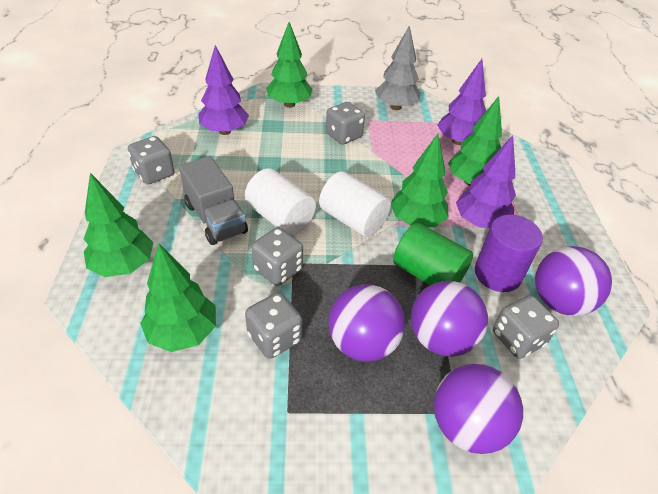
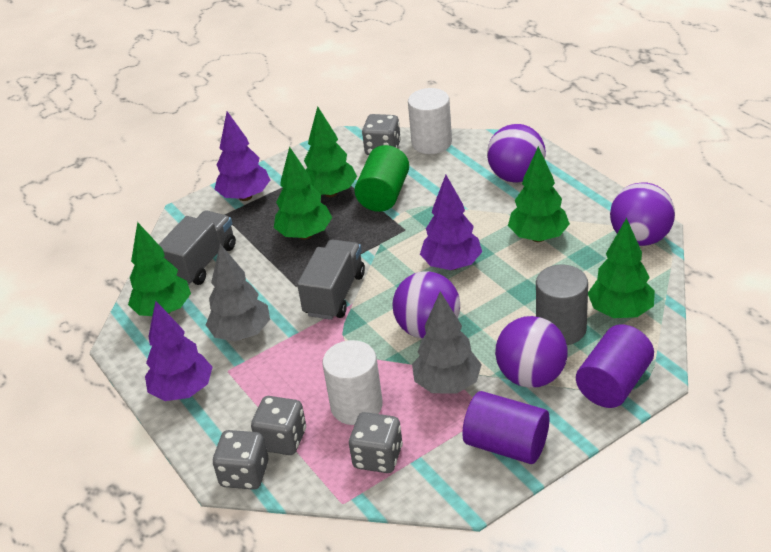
grey cylinder: 0 -> 1
grey dice: 5 -> 4
grey tree: 1 -> 2
grey truck: 1 -> 2
purple cylinder: 1 -> 2

